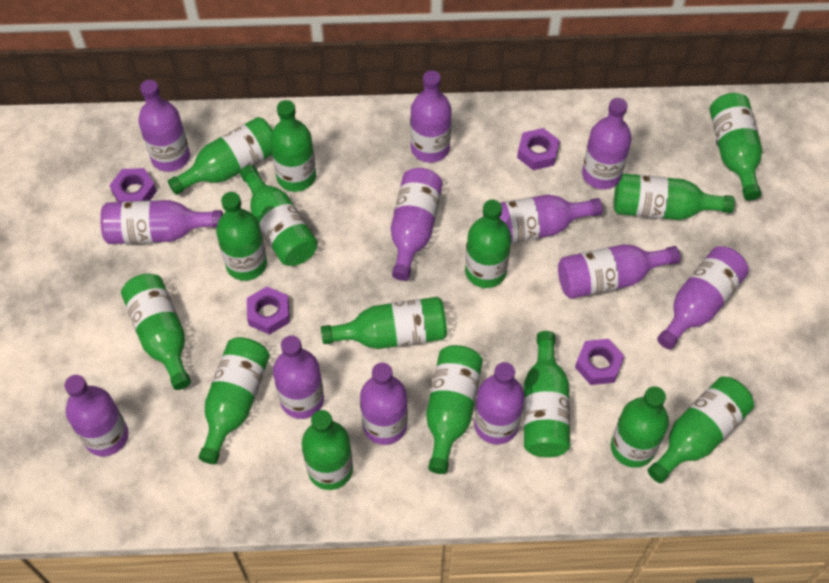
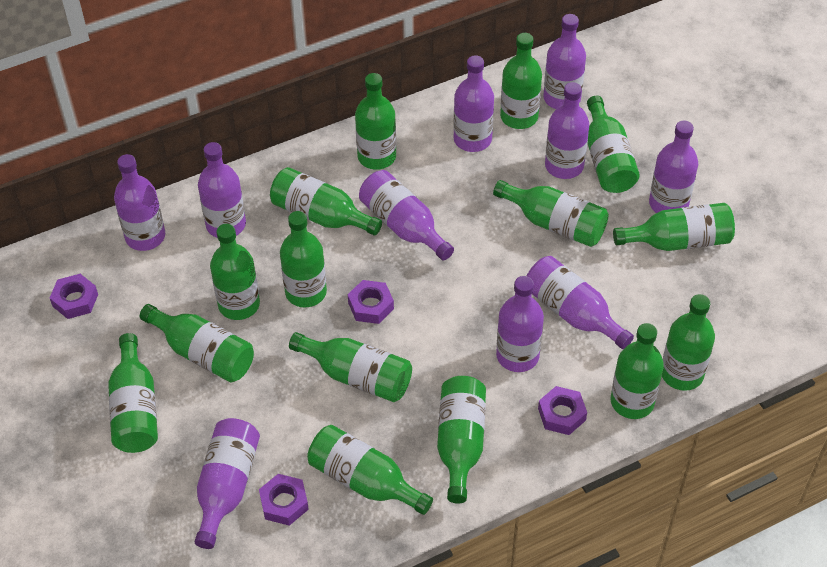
purple bottle: 12 -> 10

